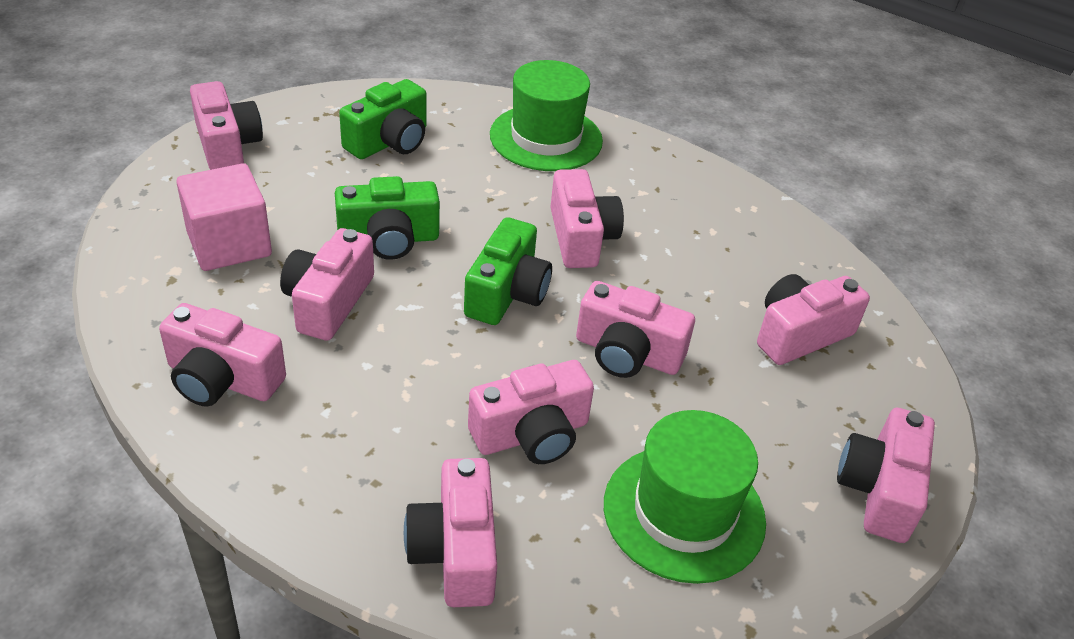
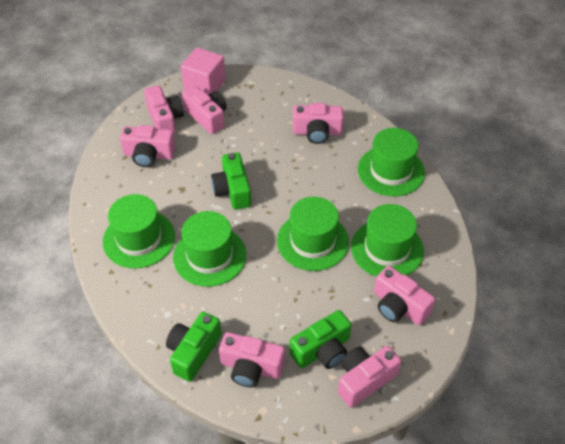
green hat: 2 -> 5
pink camera: 9 -> 7

